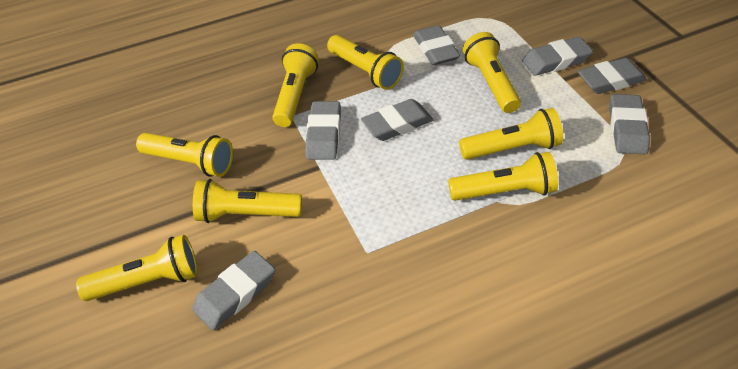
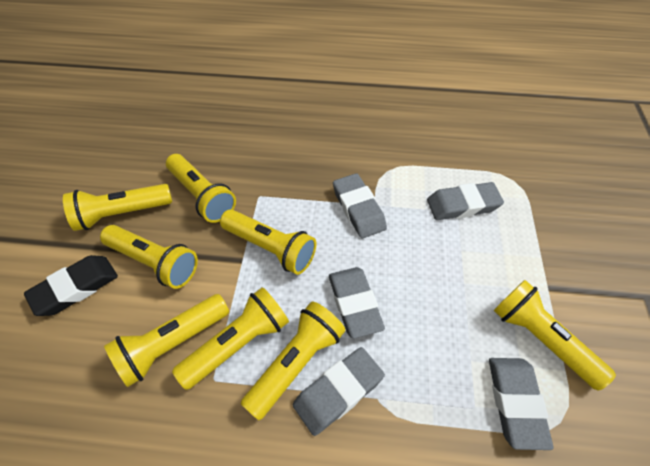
black eraser: 0 -> 1
grey eraser: 7 -> 5

